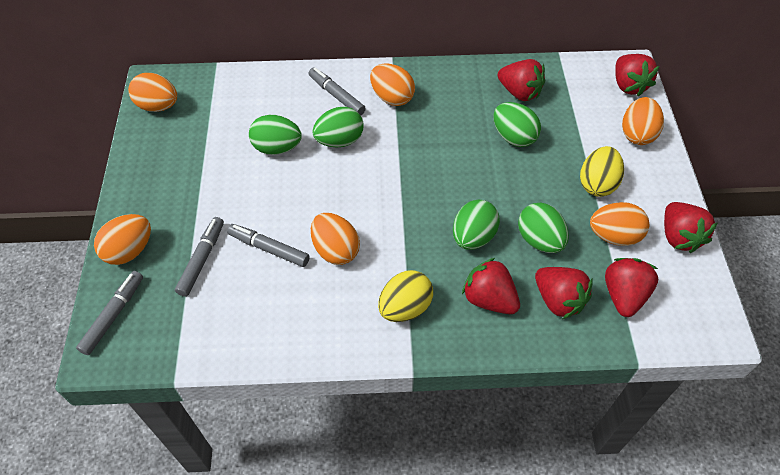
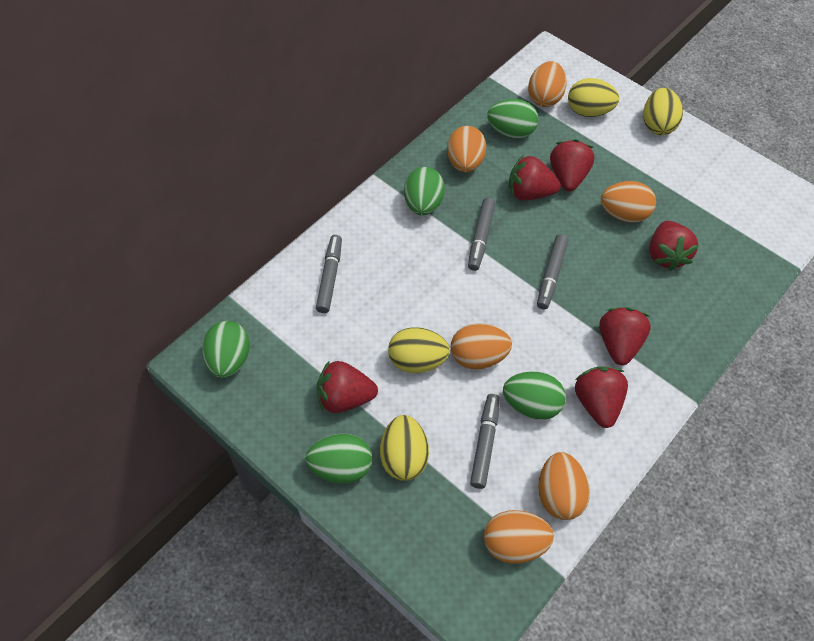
yellow egg: 2 -> 4

